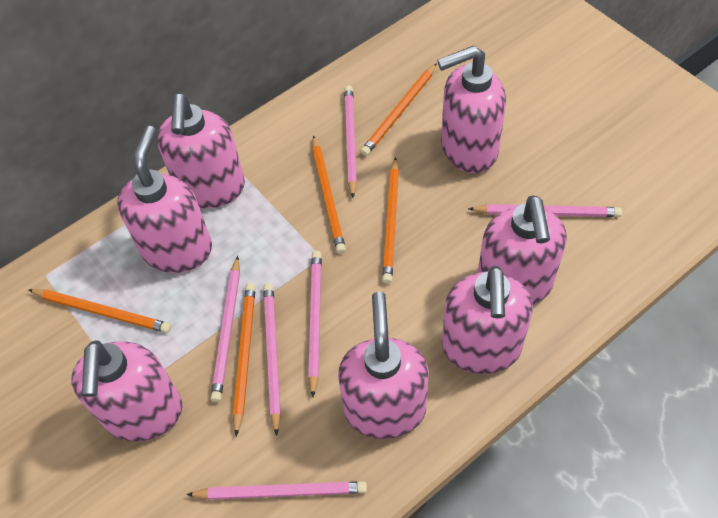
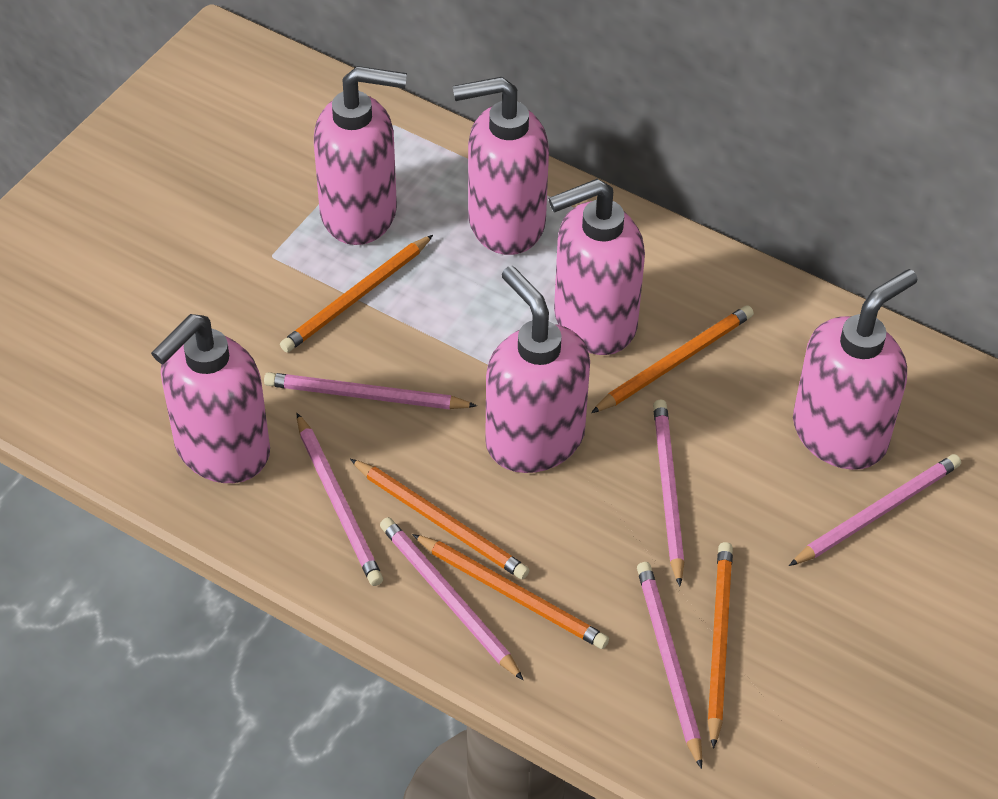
pink soap dispenser: 7 -> 6

